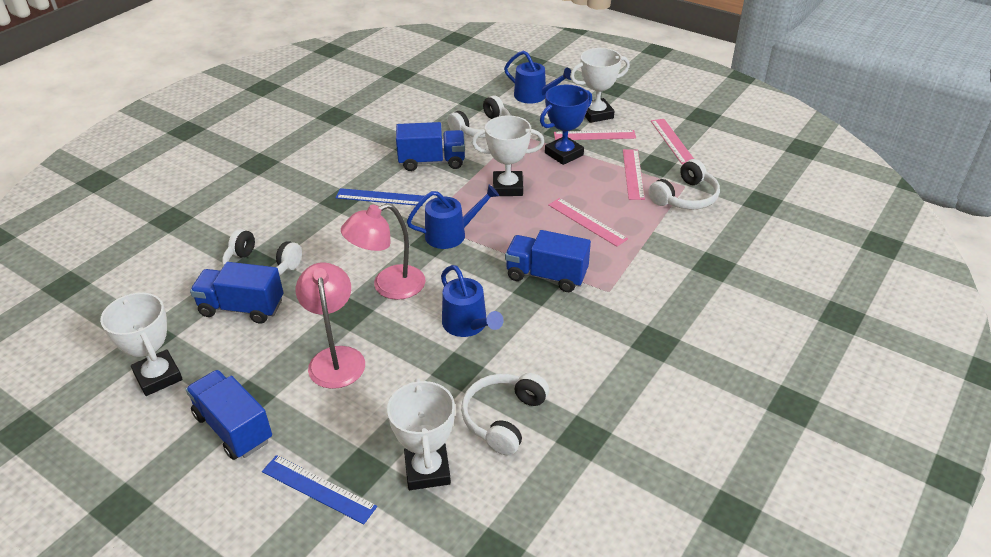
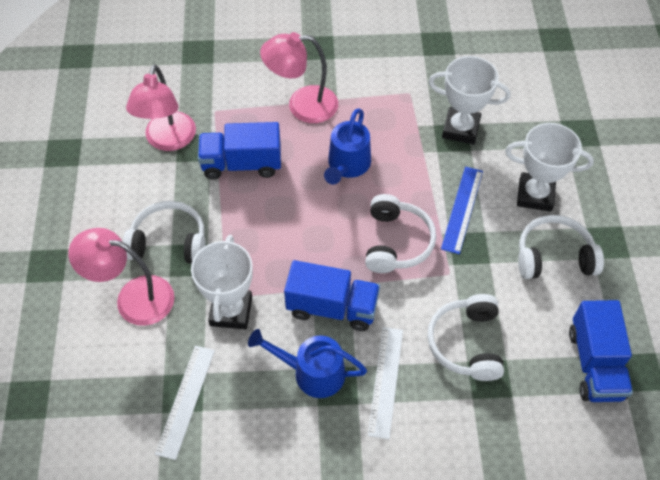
blue ruler: 2 -> 1
blue trophy: 1 -> 0
blue truck: 4 -> 3
blue watering can: 3 -> 2
pink lamp: 2 -> 3
pink ruler: 4 -> 0
white ruler: 0 -> 2
white trophy: 4 -> 3

